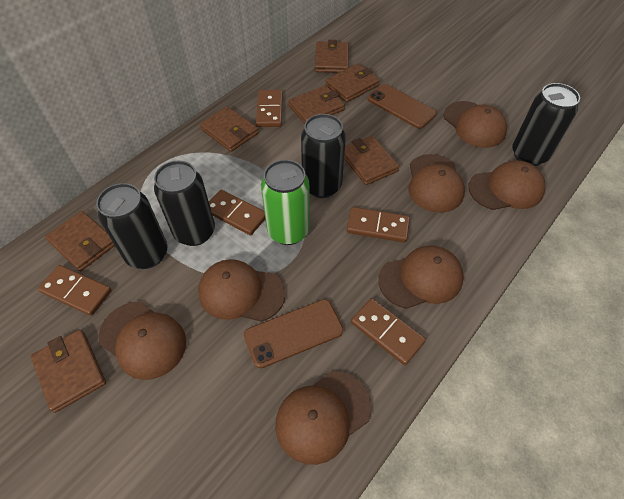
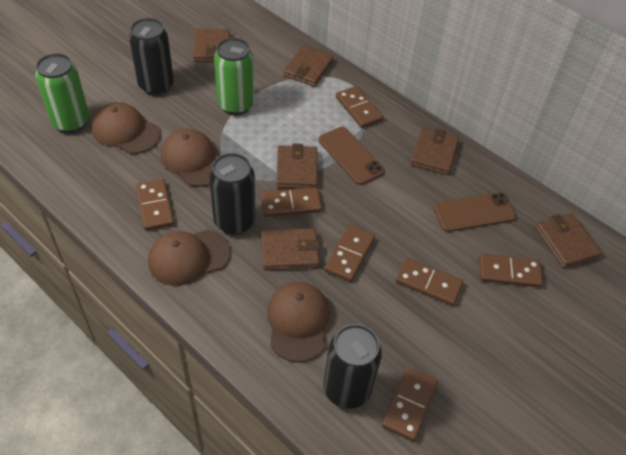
black can: 4 -> 3
brown cap: 7 -> 4
brown domino: 5 -> 7
brown wallet: 7 -> 6
green can: 1 -> 2

